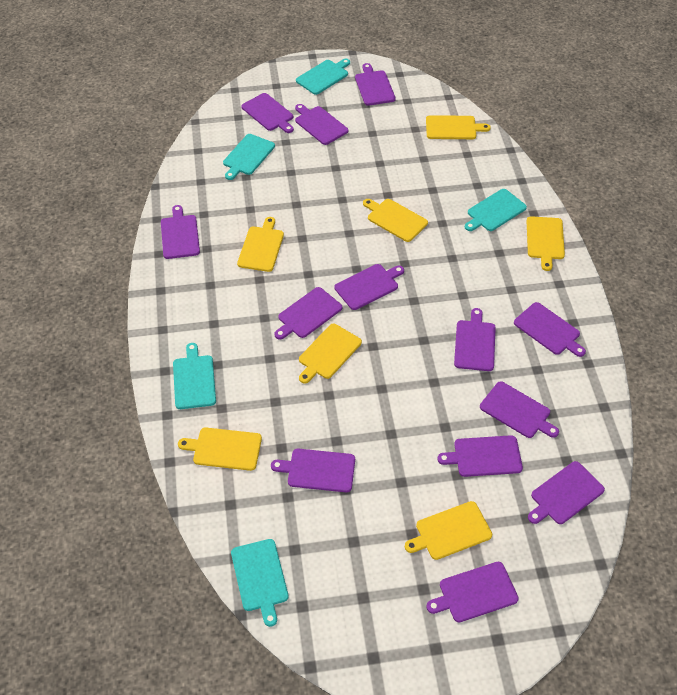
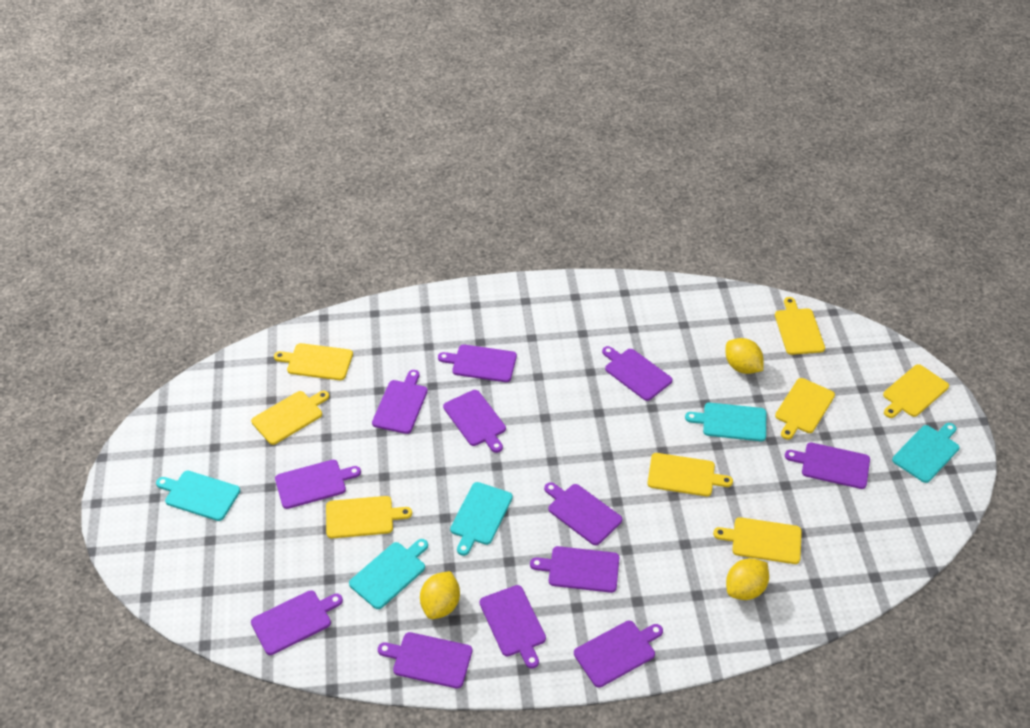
purple cutting board: 13 -> 12
yellow cutting board: 7 -> 8
yellow lemon: 0 -> 3

